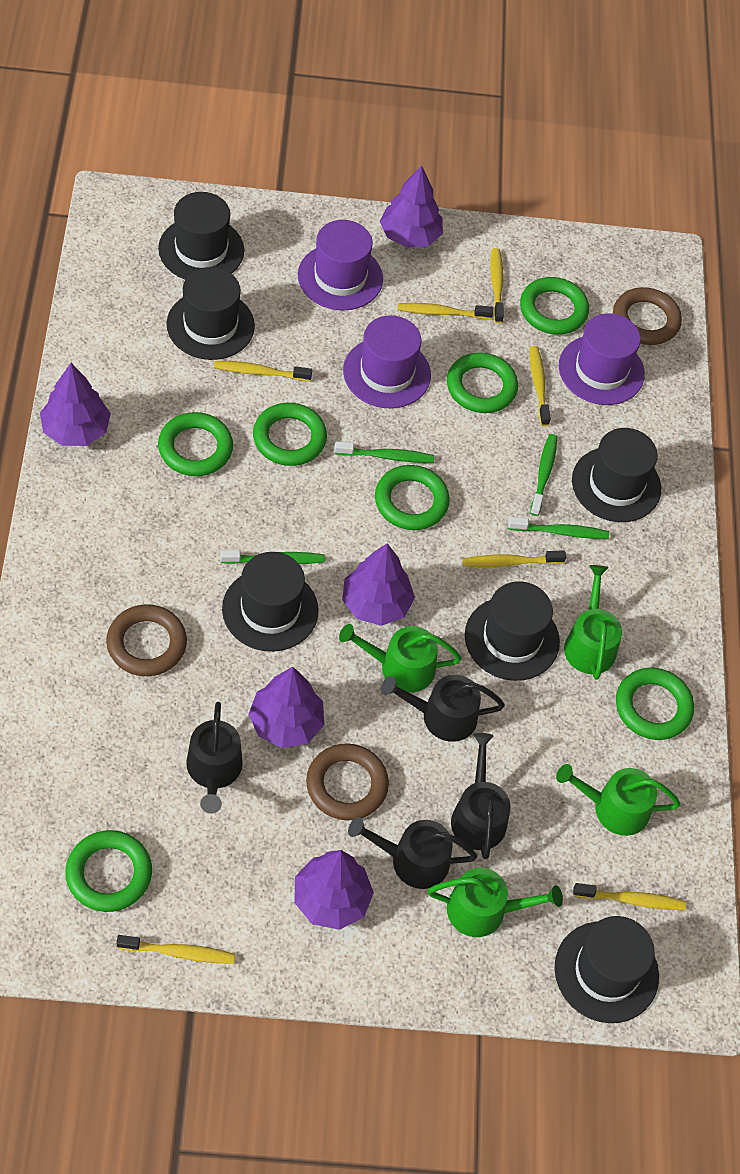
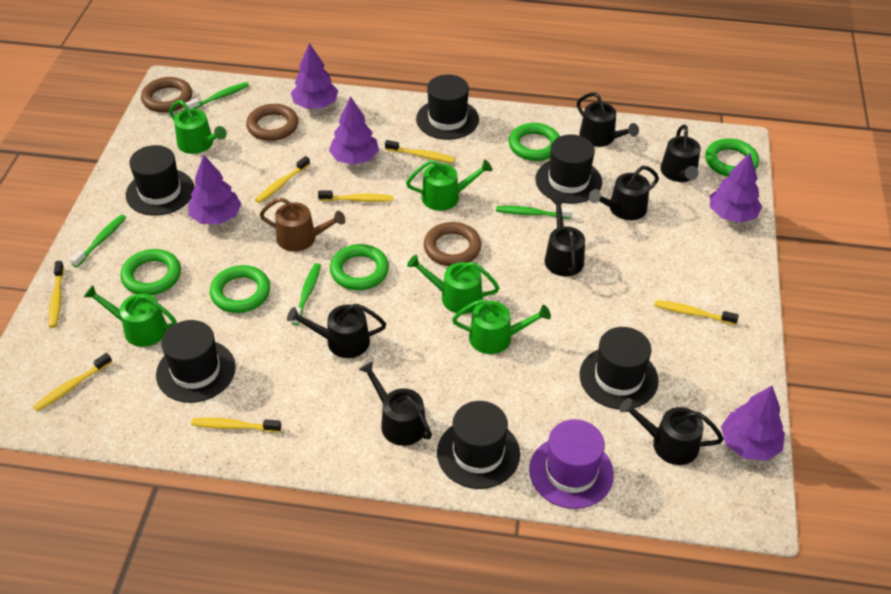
black watering can: 4 -> 7
brown watering can: 0 -> 1
green ring: 7 -> 5
green watering can: 4 -> 5
purple hat: 3 -> 1

